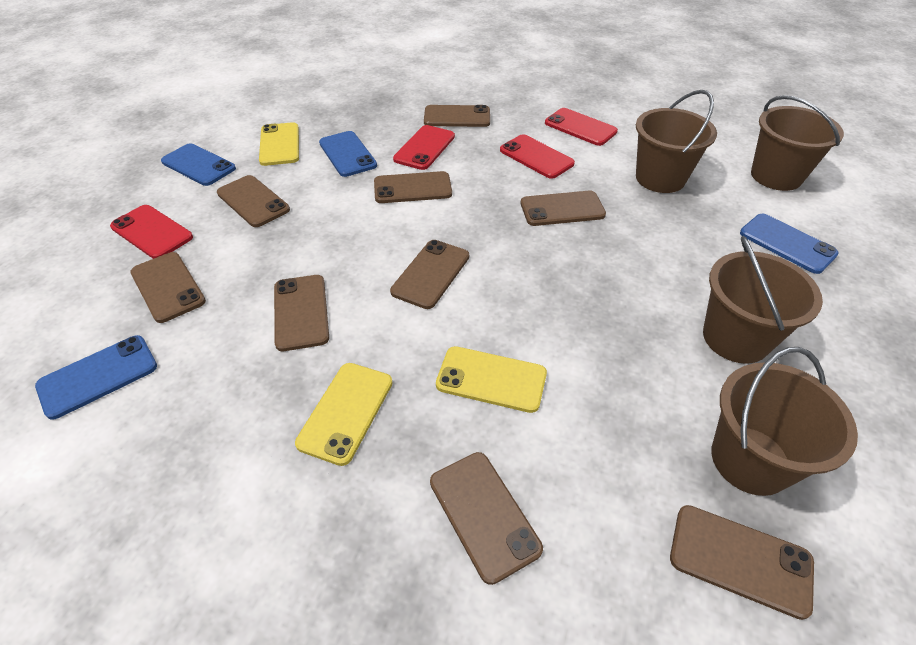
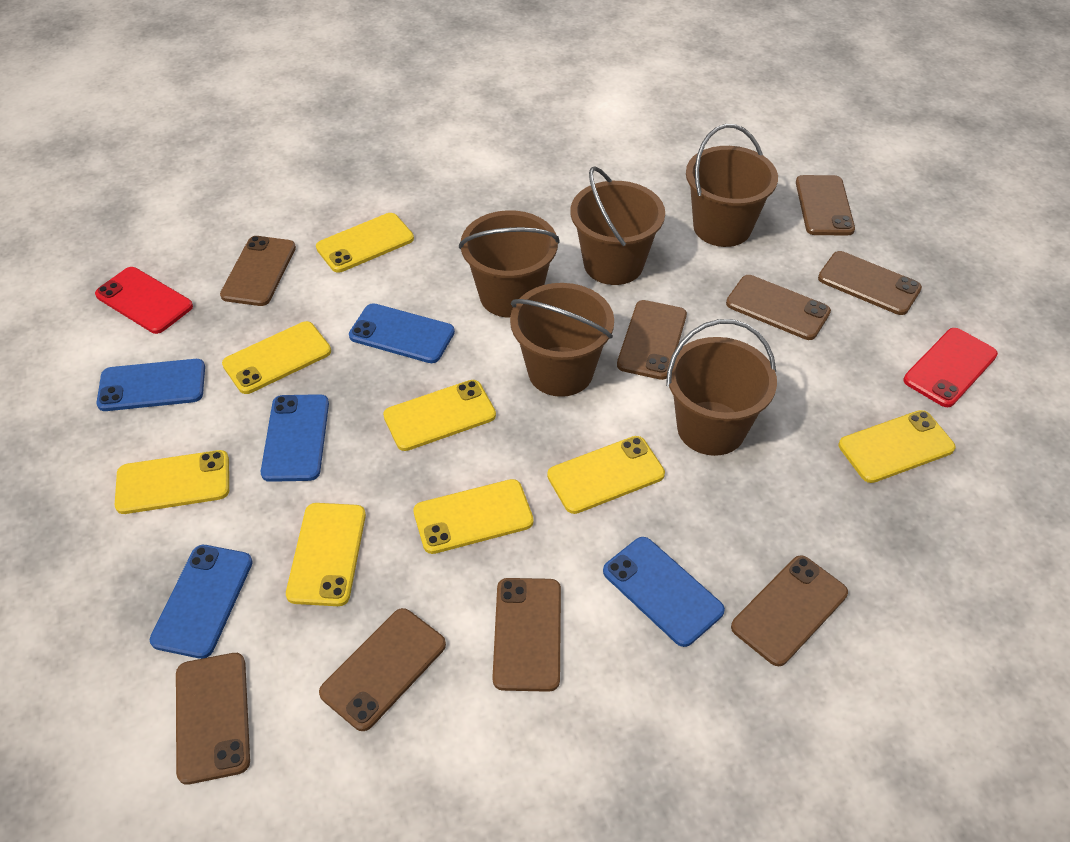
blue phone: 4 -> 5
brown bucket: 4 -> 5
red phone: 4 -> 2
yellow phone: 3 -> 8

